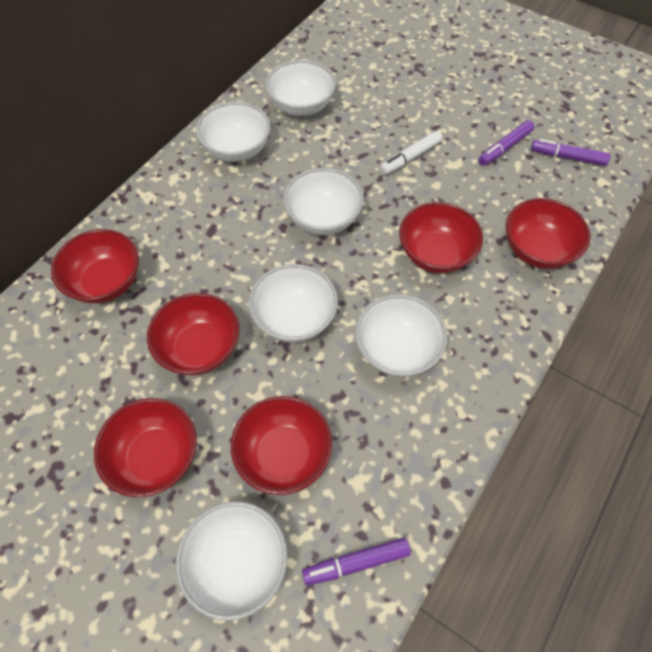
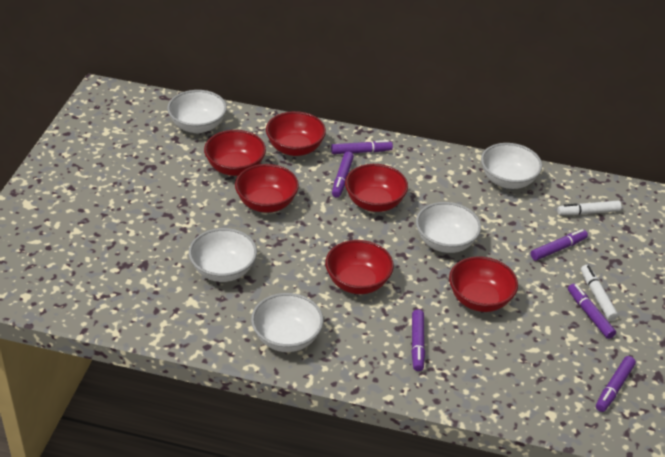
purple marker: 3 -> 6
white bowl: 6 -> 5
white marker: 1 -> 2

